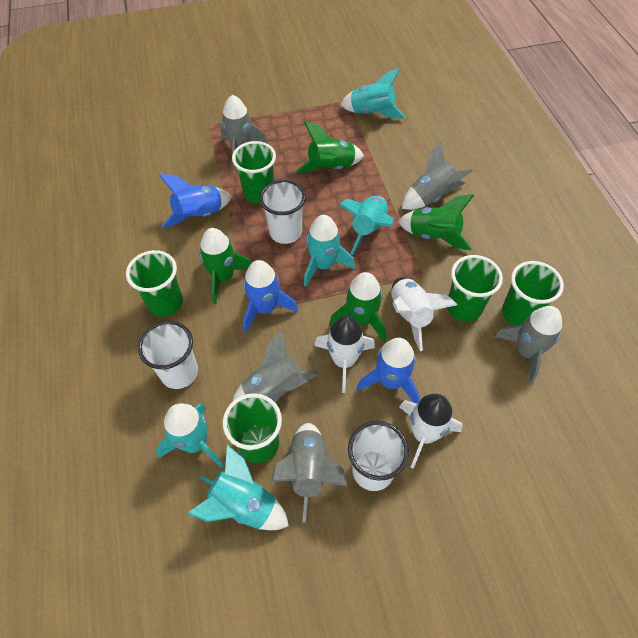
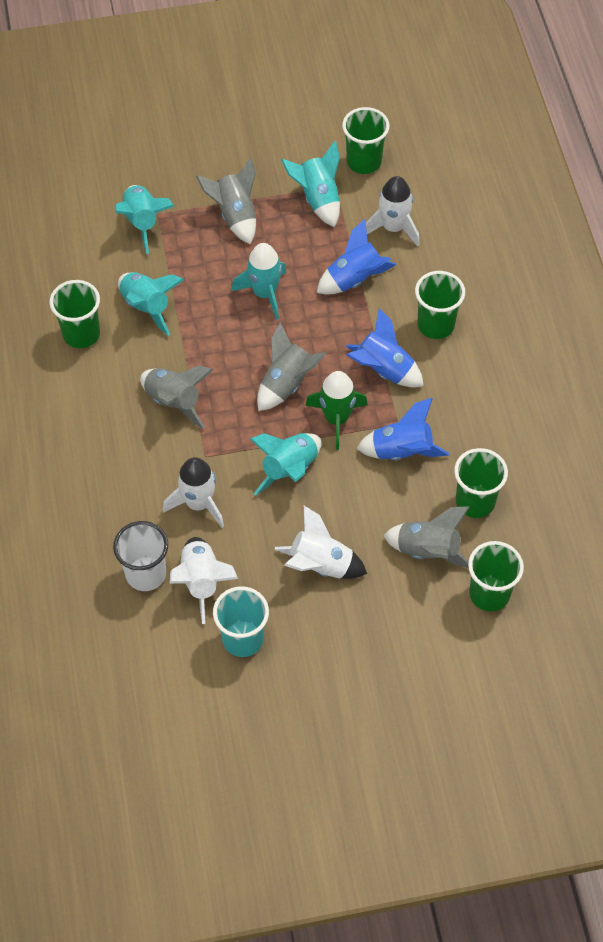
green rocket: 4 -> 1
grey rocket: 5 -> 4
turquoise cup: 0 -> 1
white cup: 3 -> 1
white rocket: 3 -> 4

